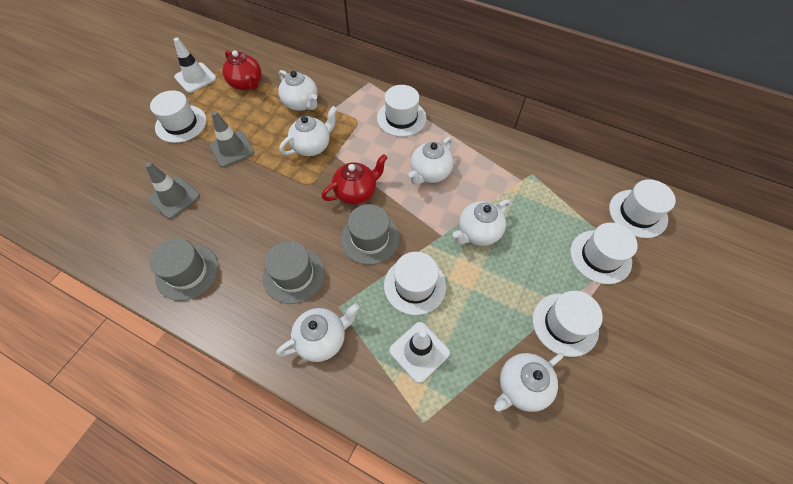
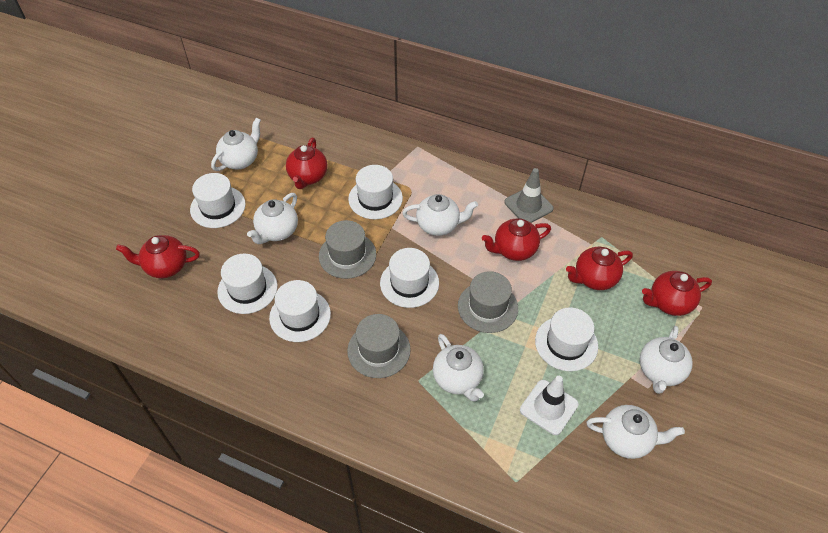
grey traffic cone: 2 -> 1
red teapot: 2 -> 5
white traffic cone: 2 -> 1

